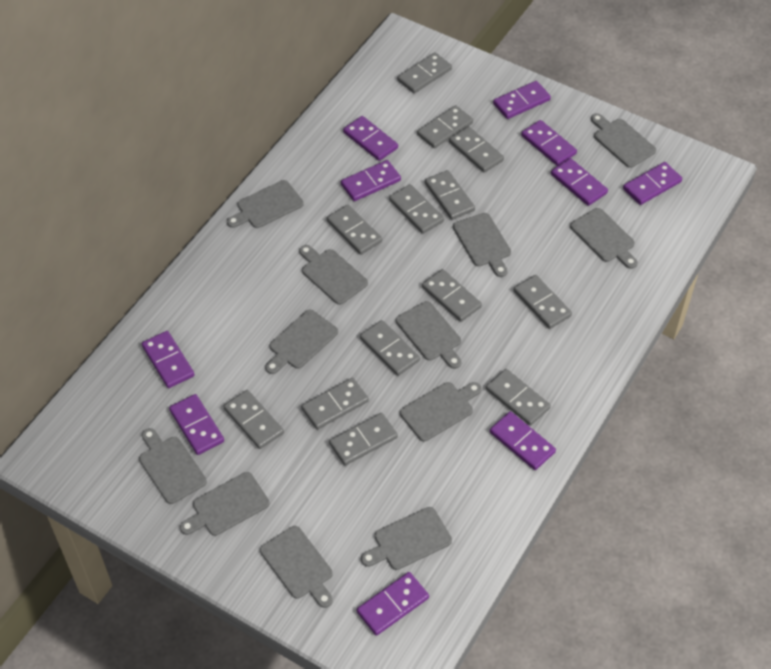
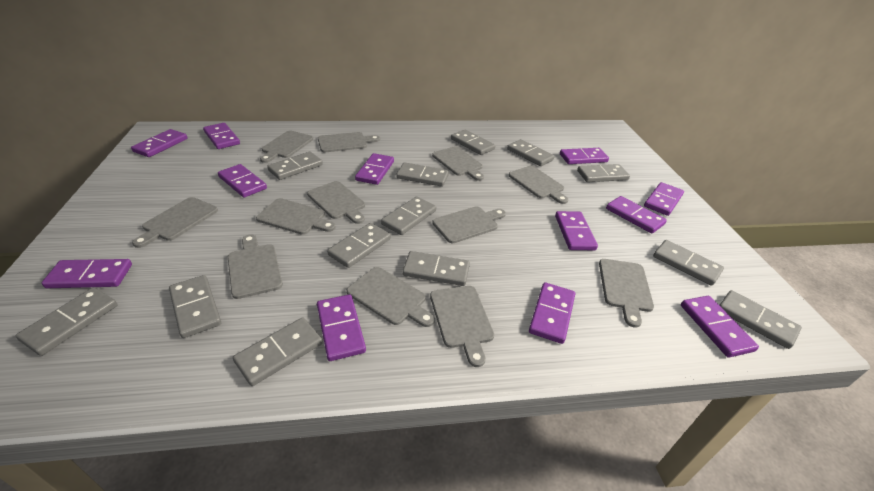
purple domino: 10 -> 12

